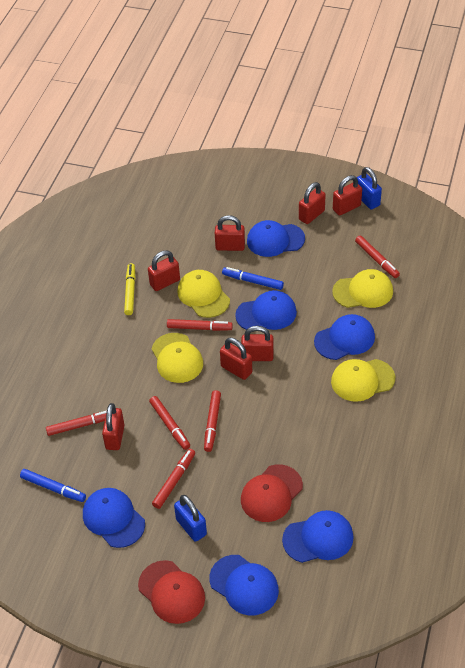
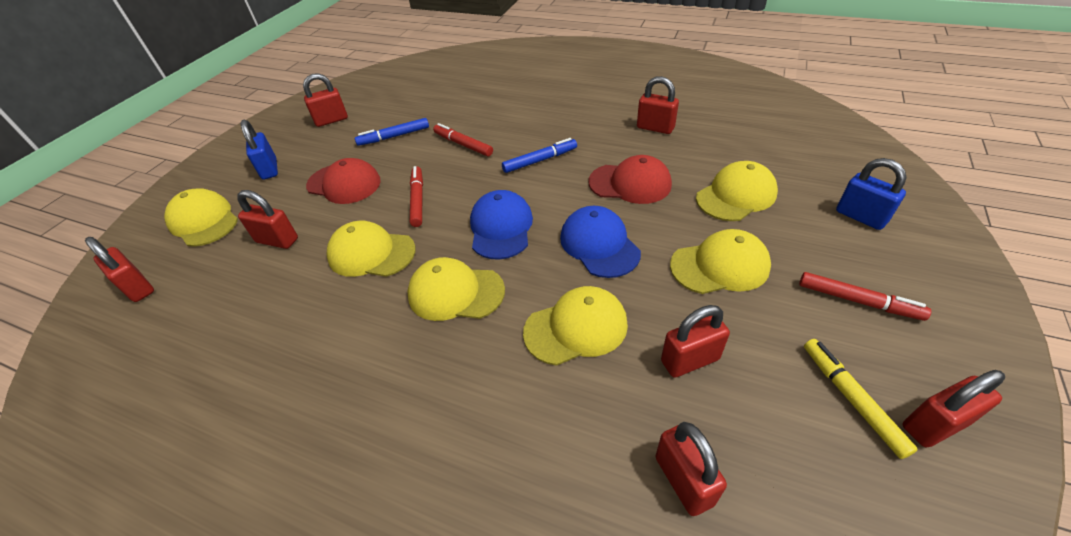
blue cap: 6 -> 2
red marker: 6 -> 3
yellow cap: 4 -> 6

